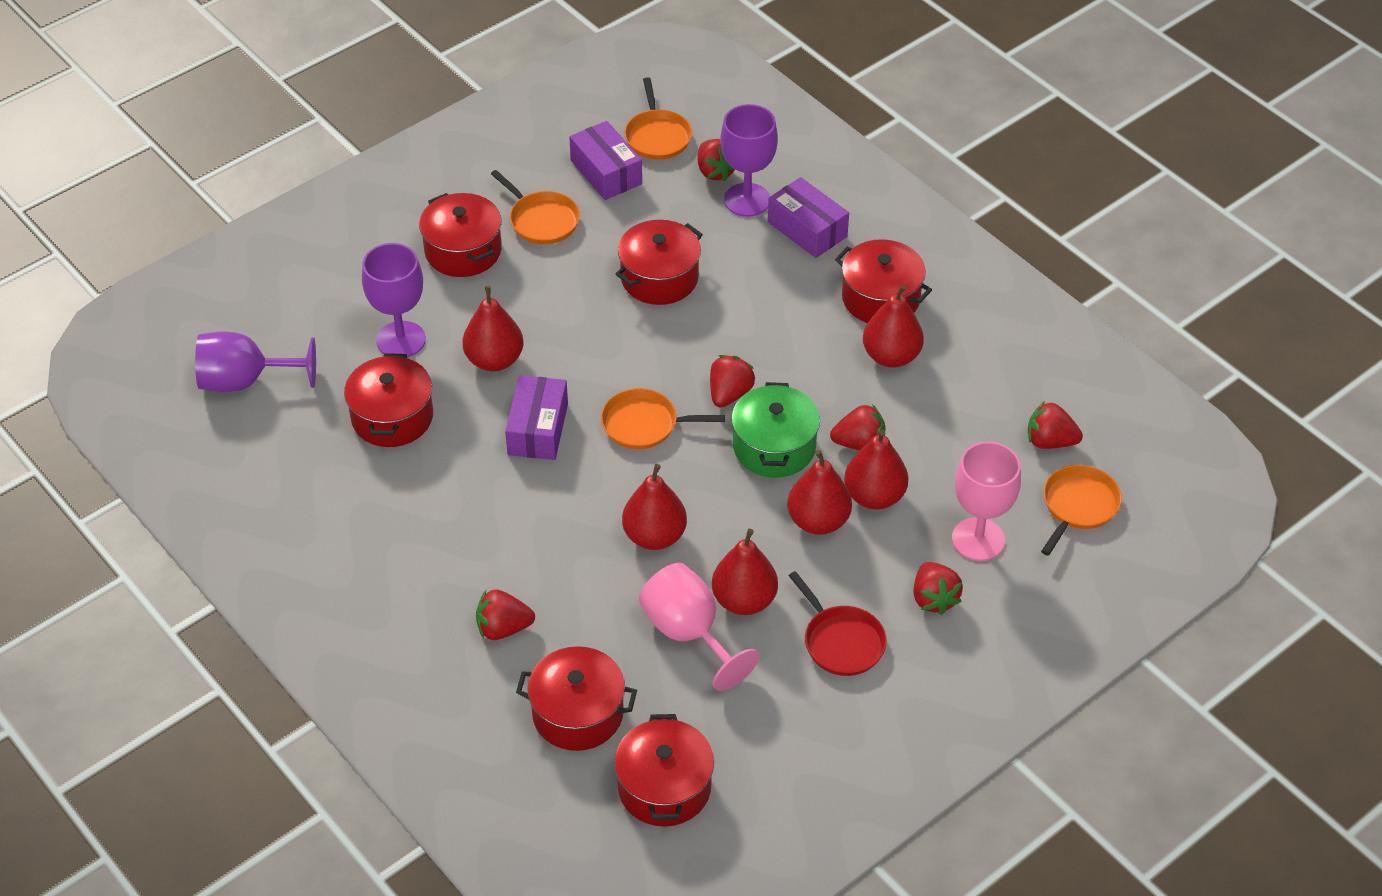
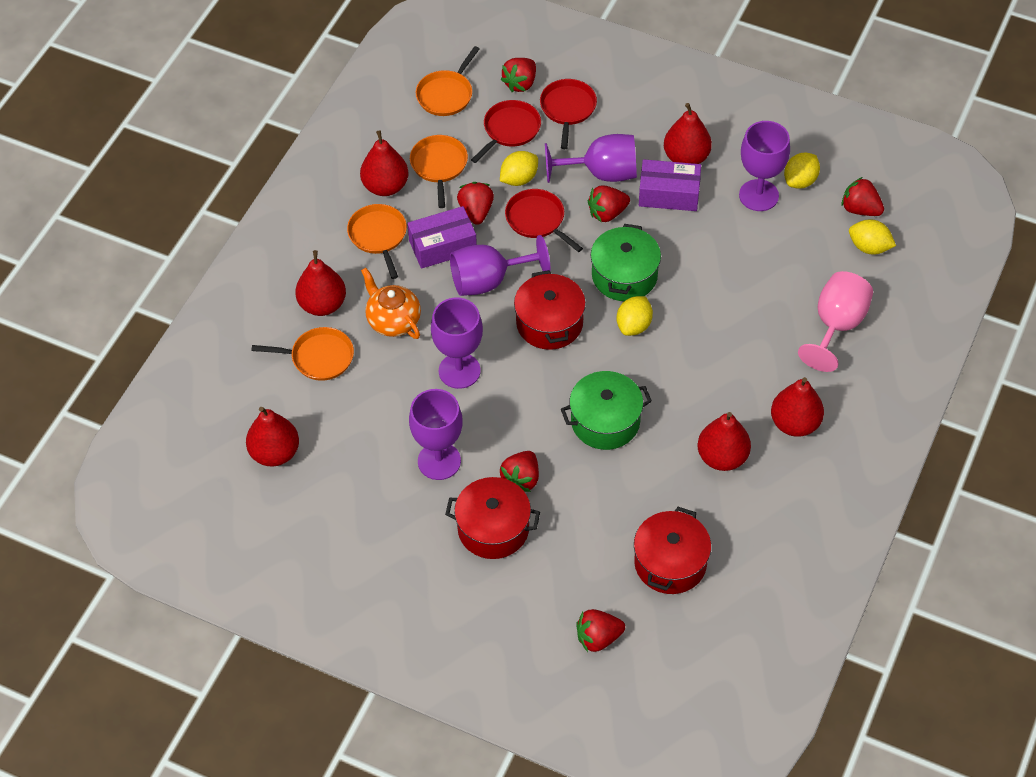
green pot: 1 -> 2
orange teapot: 0 -> 1
pink goblet: 2 -> 1
purple box: 3 -> 2
purple goblet: 3 -> 5
red pan: 1 -> 3
red pot: 6 -> 3
yellow lemon: 0 -> 4

